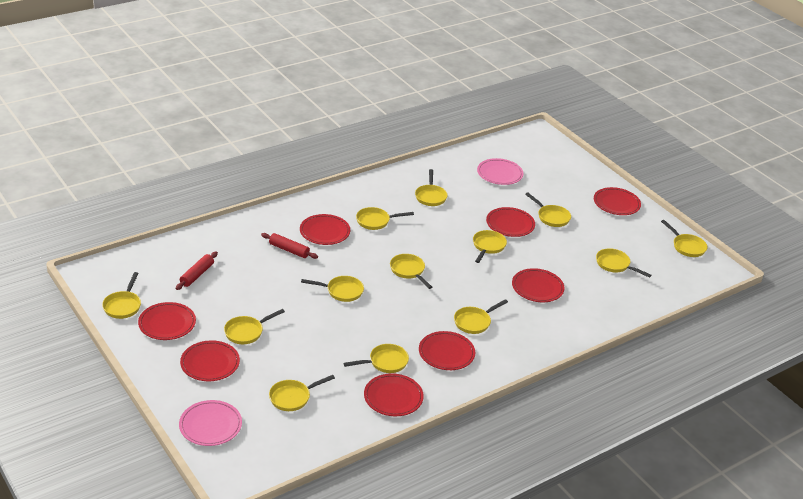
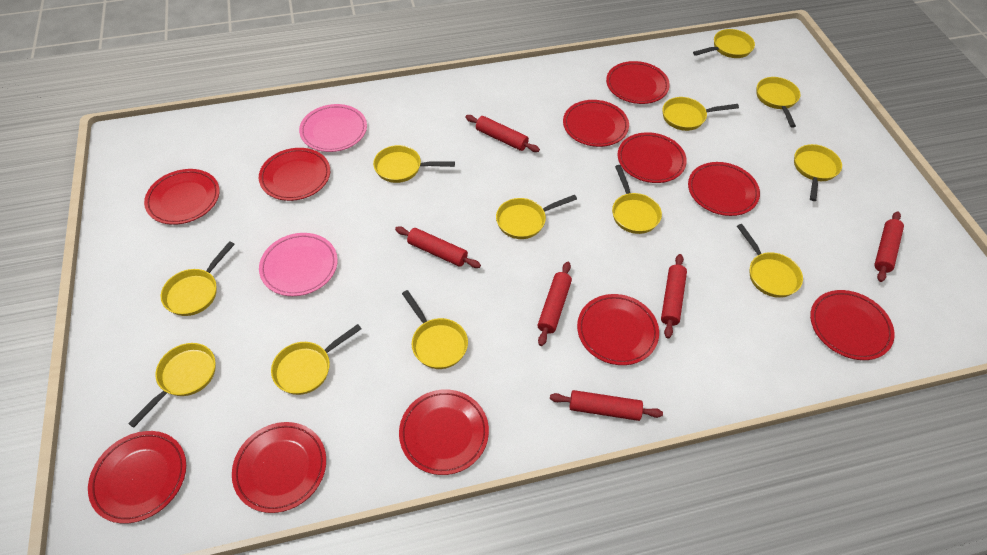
red plate: 8 -> 11
red rolling pin: 2 -> 6
yellow pan: 13 -> 12

